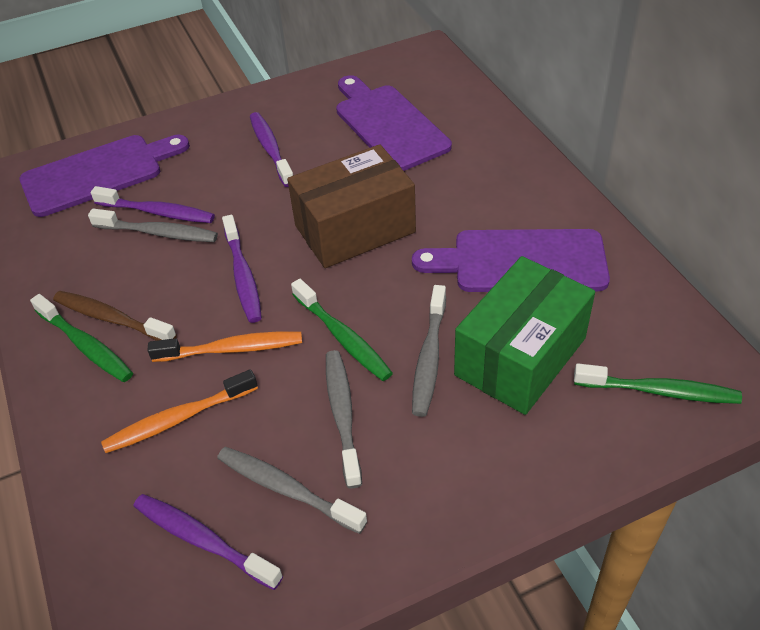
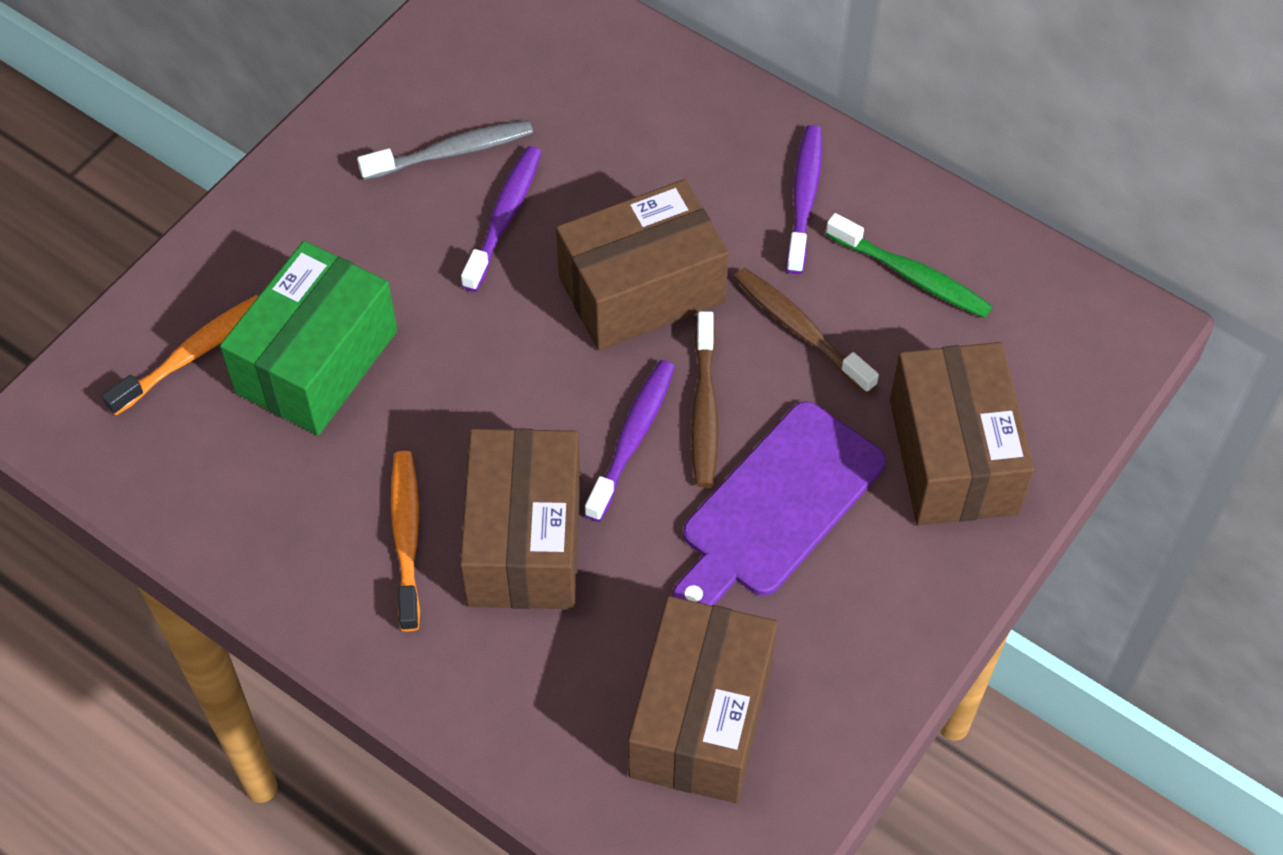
brown box: 1 -> 4
brown toothbrush: 1 -> 2
green toothbrush: 3 -> 1
grey toothbrush: 4 -> 1
purple cutting board: 3 -> 1
purple toothbrush: 4 -> 3

